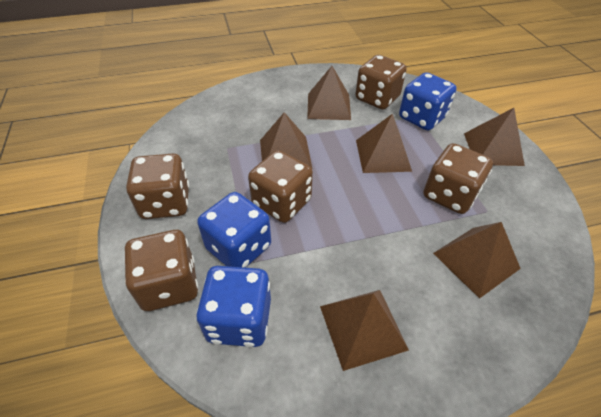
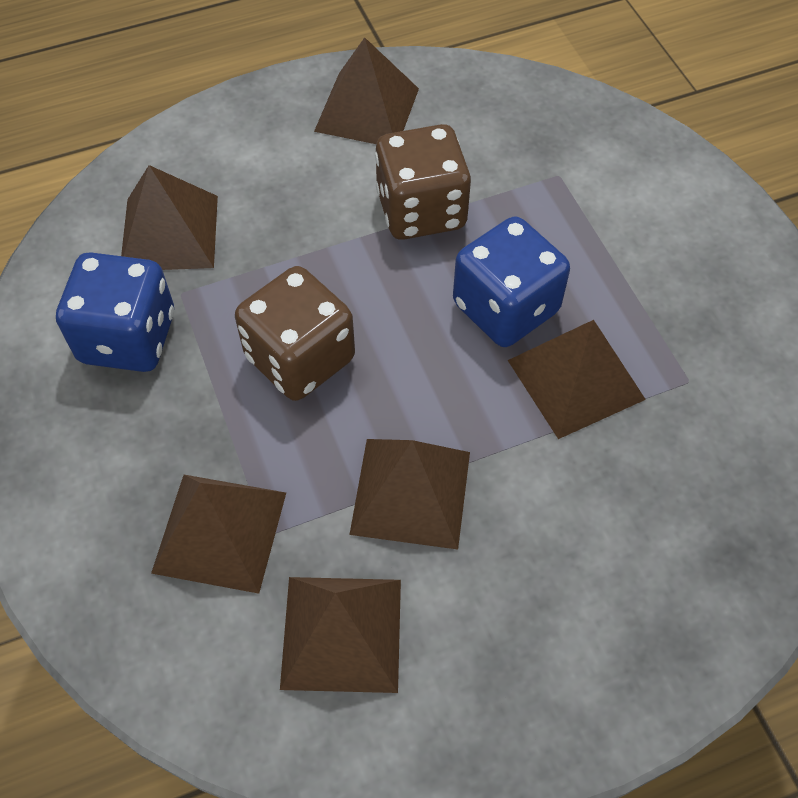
blue dice: 3 -> 2
brown dice: 5 -> 2

